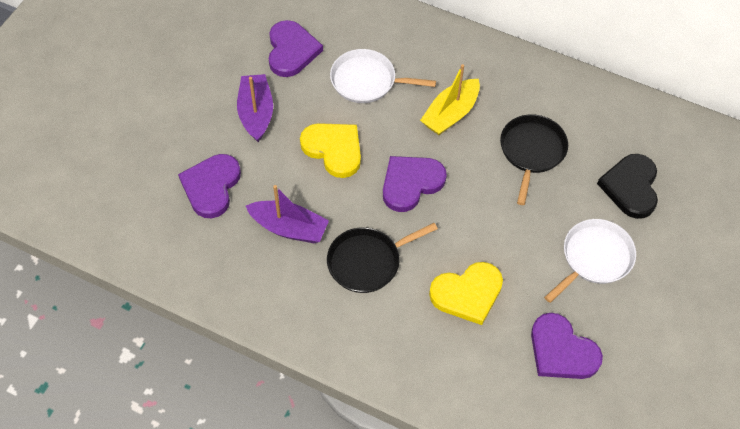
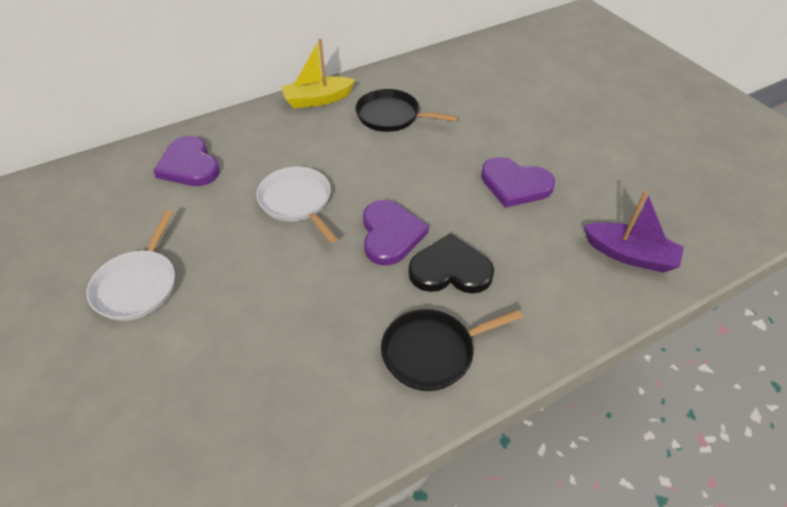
purple boat: 2 -> 1
purple heart: 4 -> 3
yellow heart: 2 -> 0

